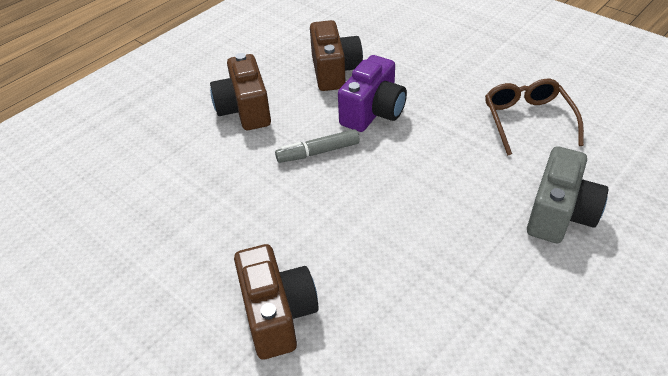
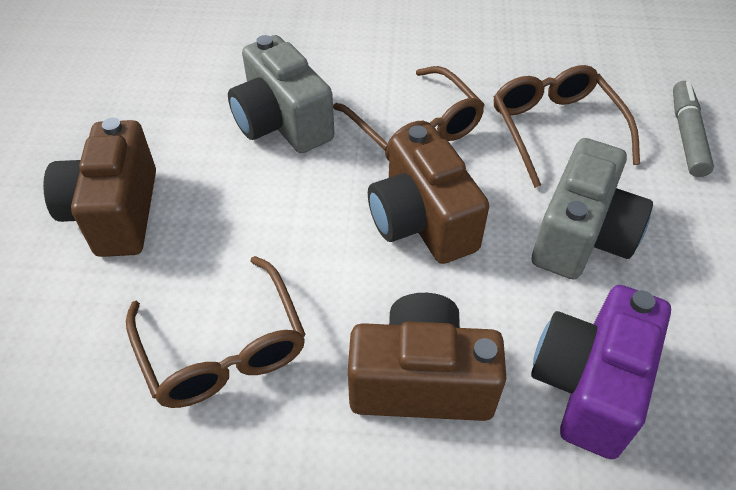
brown glasses: 1 -> 3
grey camera: 1 -> 2

